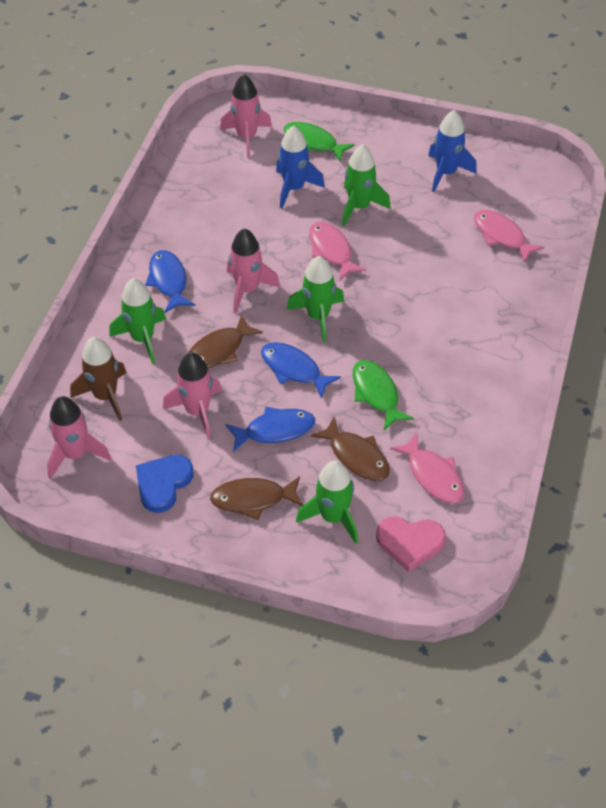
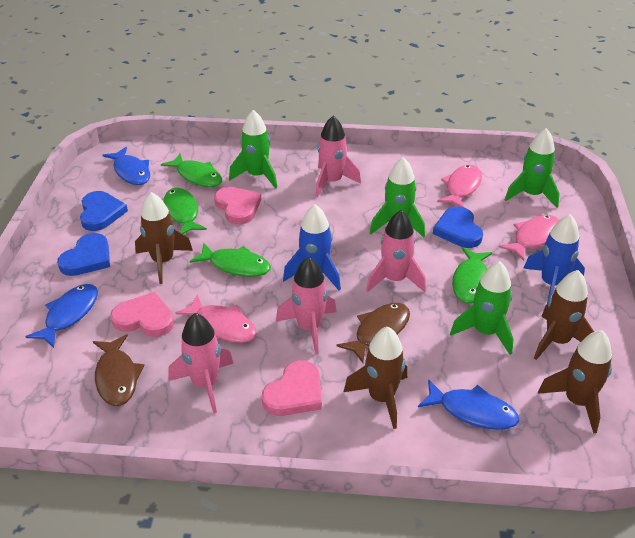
blue heart: 1 -> 3
brown fish: 3 -> 2
brown rocket: 1 -> 4
green fish: 2 -> 4
pink heart: 1 -> 3

